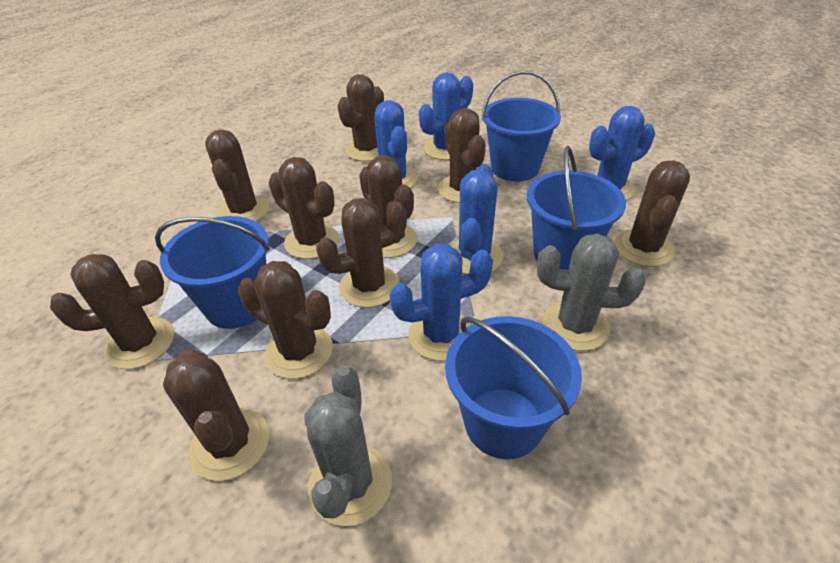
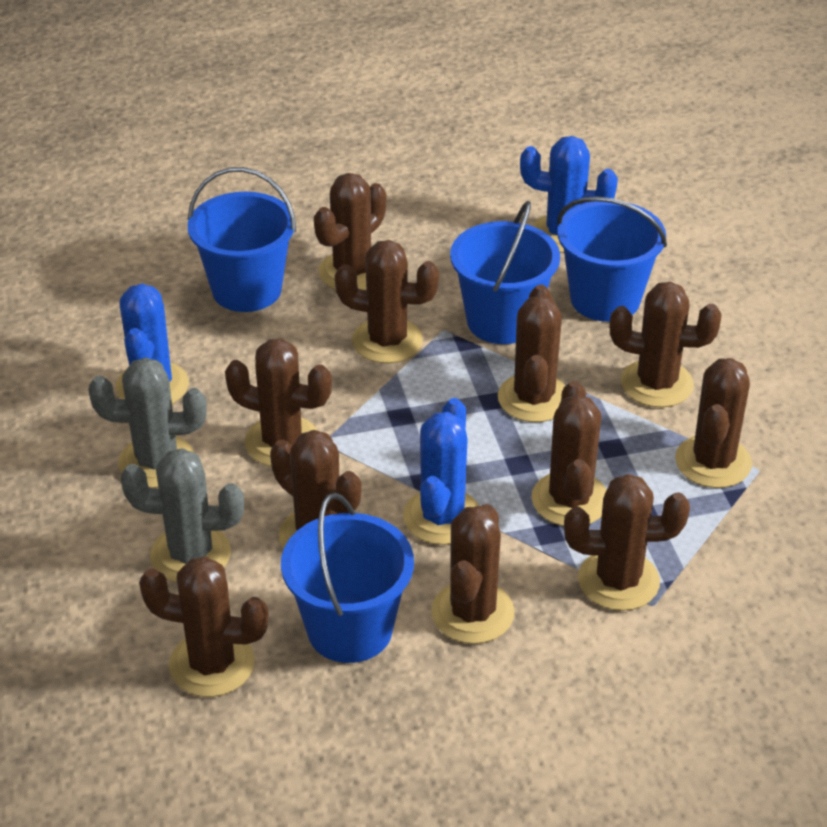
blue cactus: 5 -> 3
brown cactus: 10 -> 11

